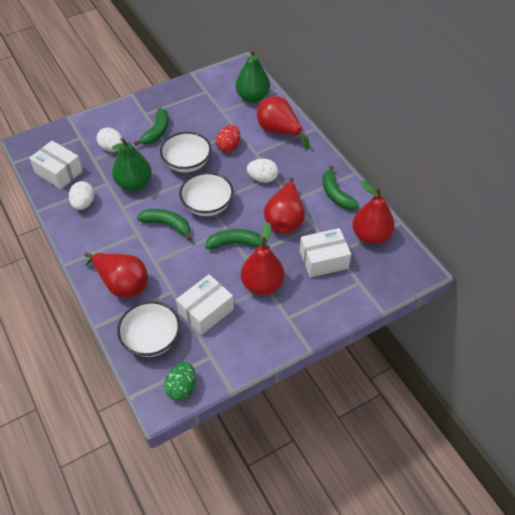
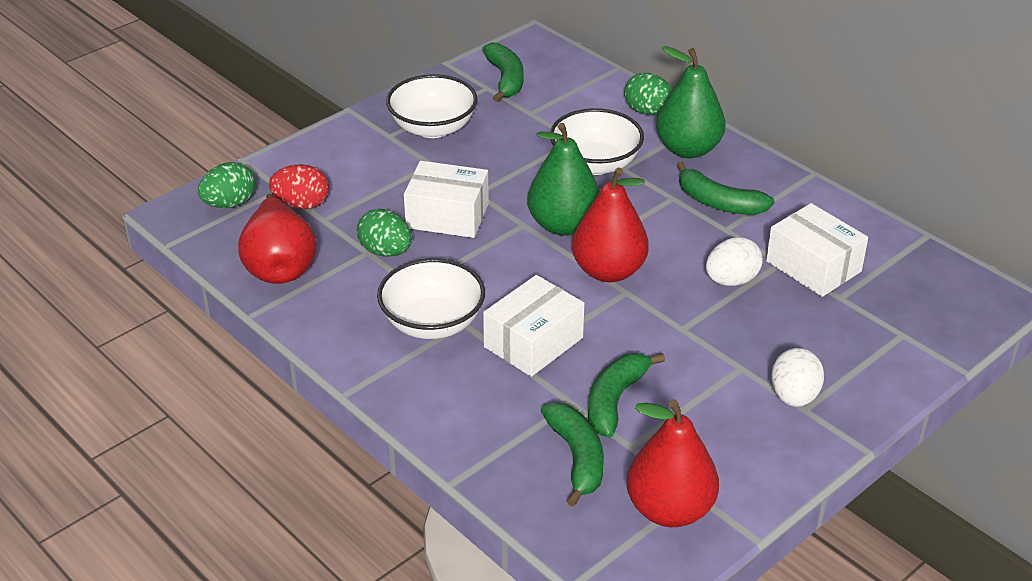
green egg: 1 -> 3
red pear: 5 -> 3
white egg: 3 -> 2

